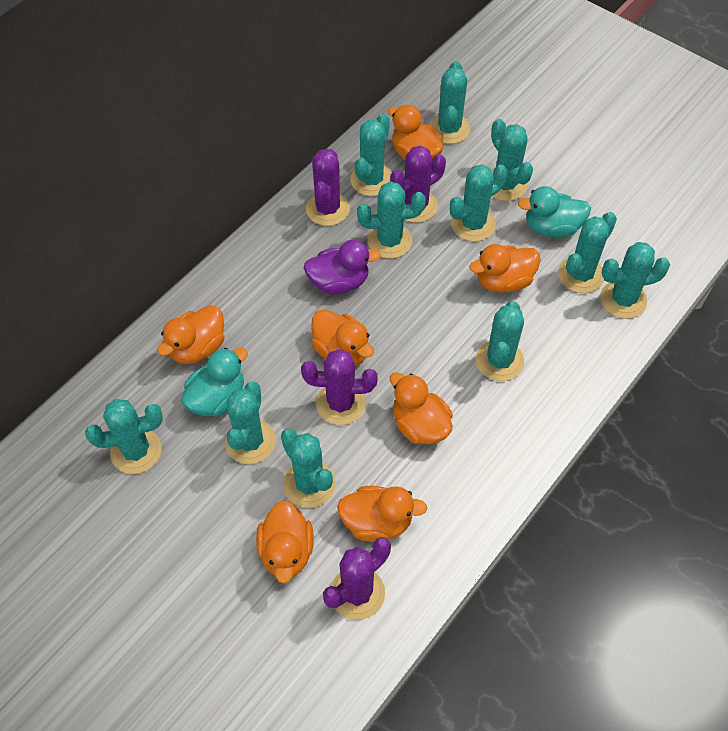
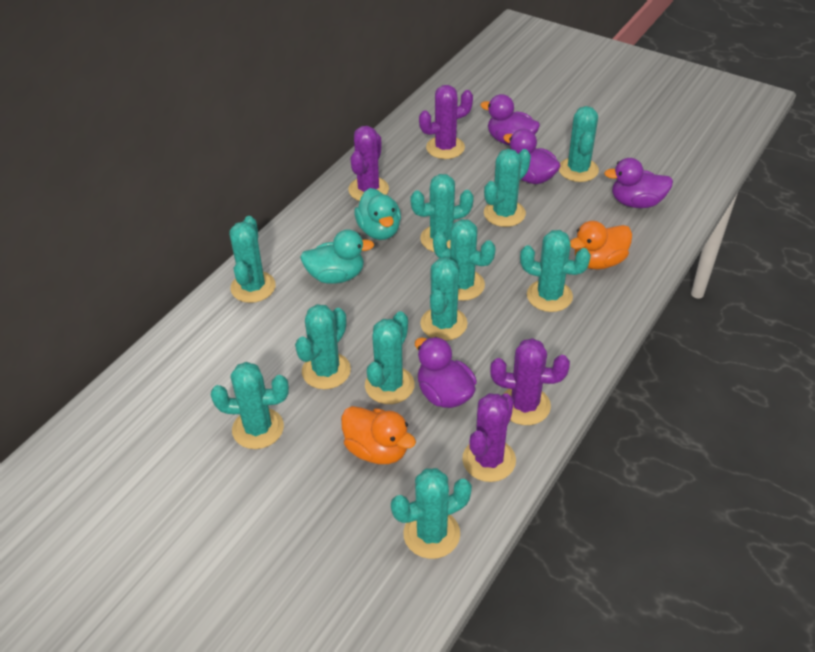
orange duck: 7 -> 2
purple duck: 1 -> 4

